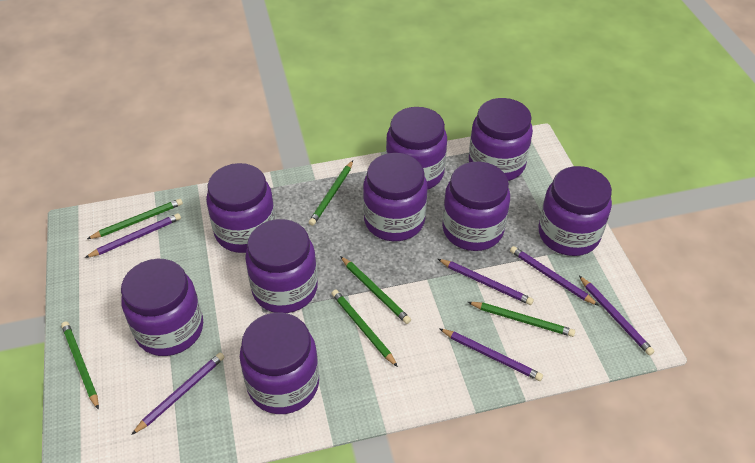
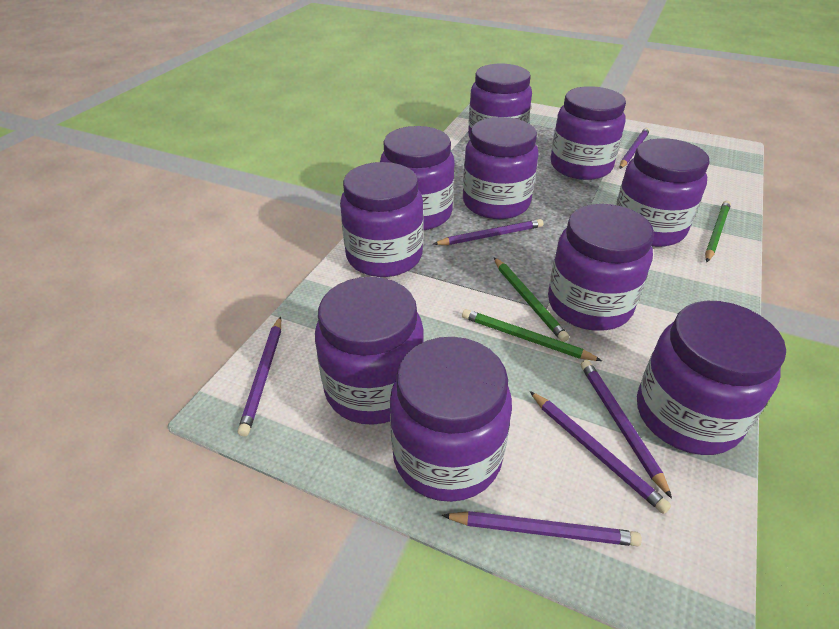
green pencil: 6 -> 3
purple jar: 9 -> 10

